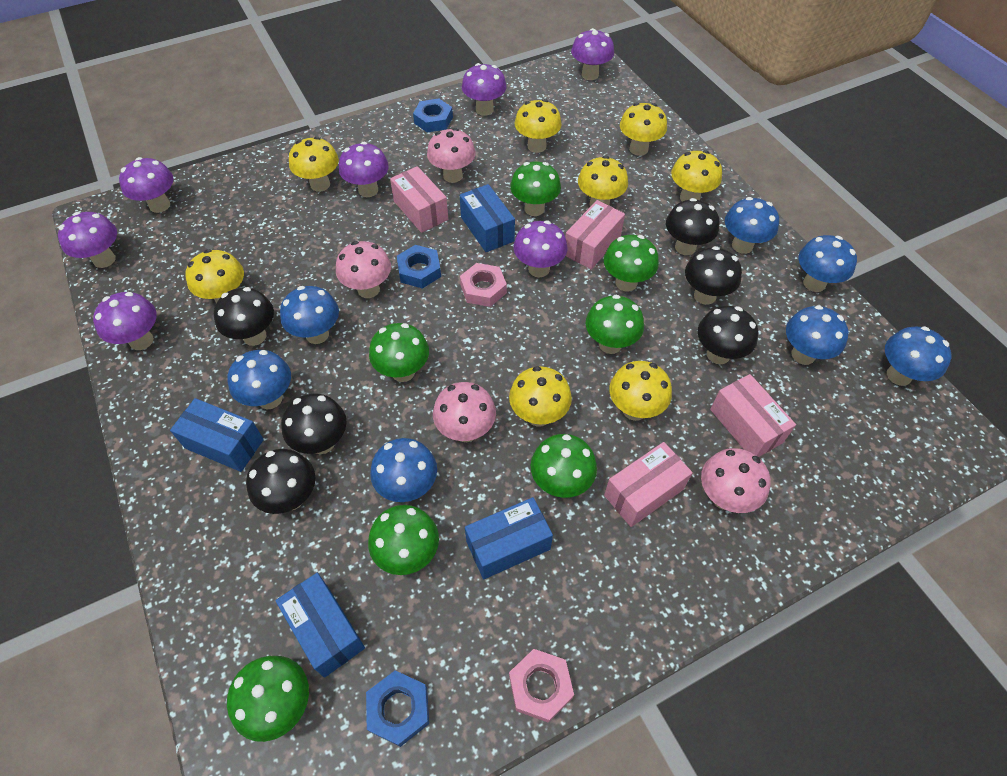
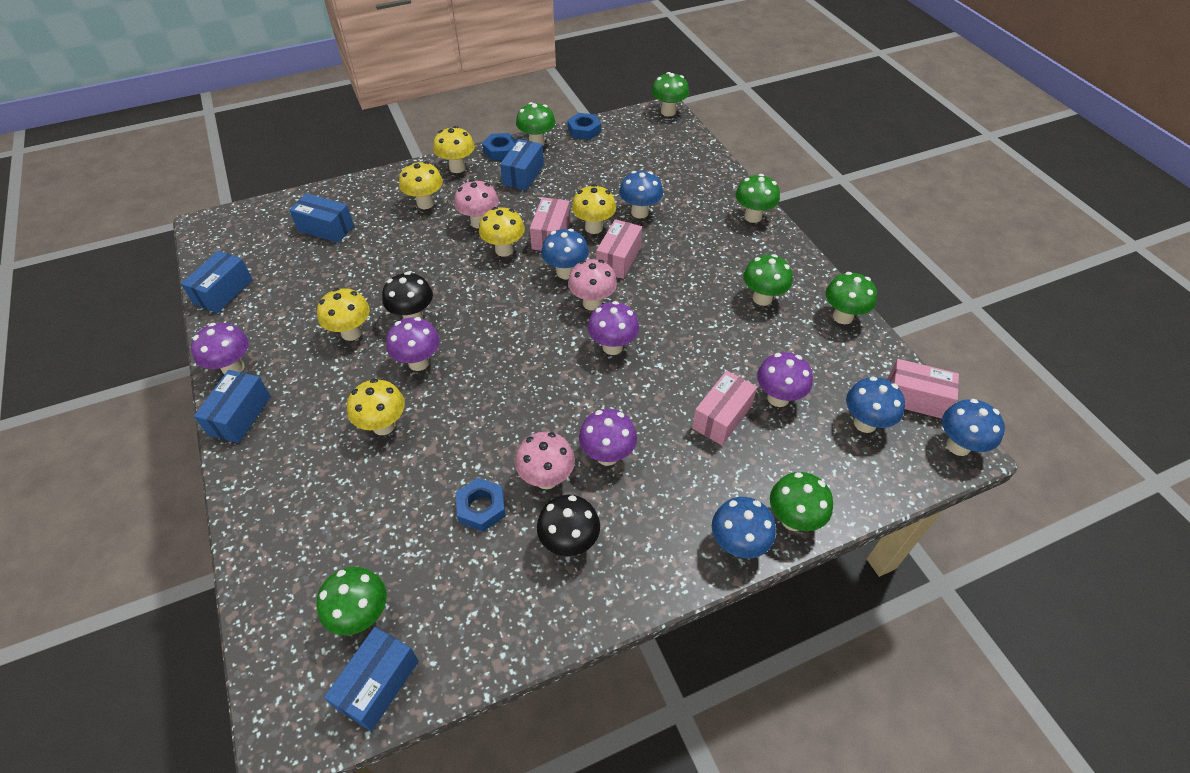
black mushroom: 6 -> 2
blue box: 4 -> 5
blue mushroom: 7 -> 5
pink mushroom: 4 -> 3
pink nut: 2 -> 0
purple mushroom: 7 -> 5
yellow mushroom: 8 -> 6

